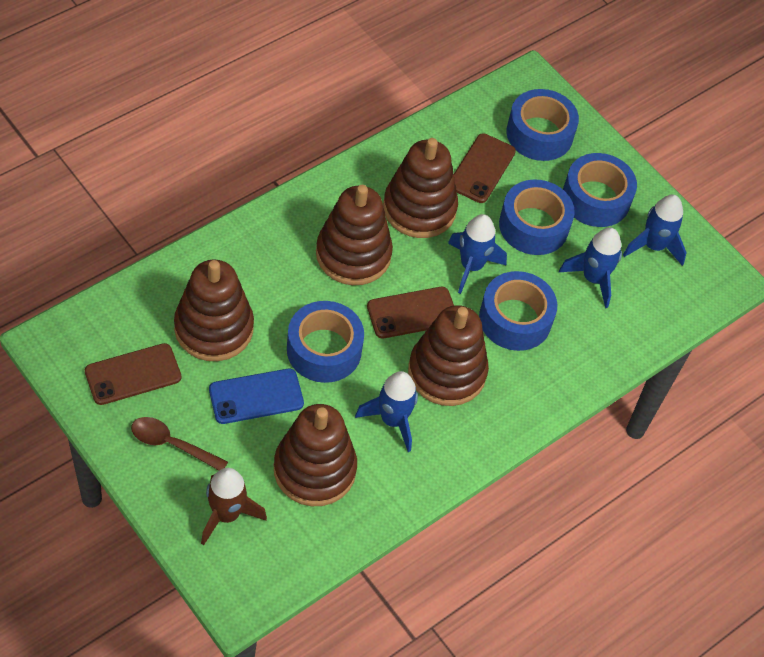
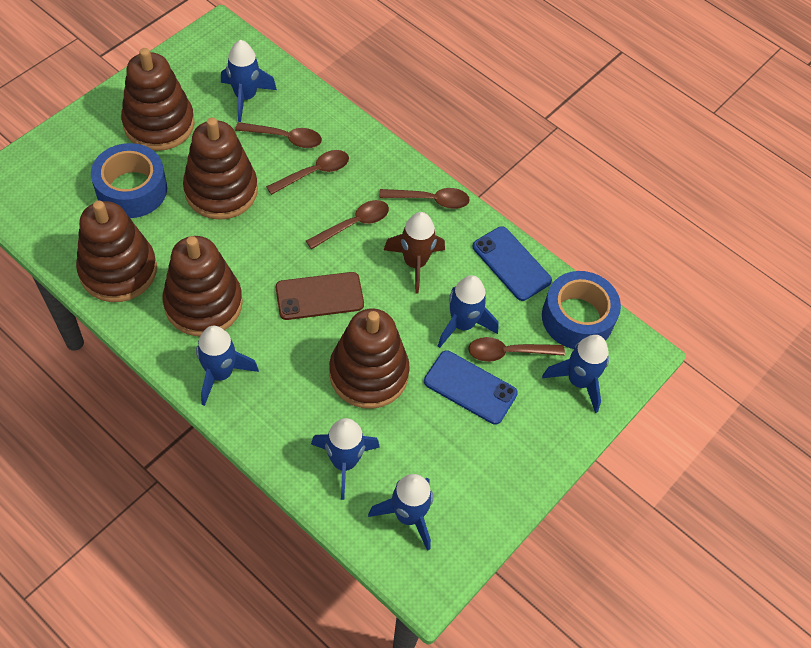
blue phone: 1 -> 2
blue rocket: 4 -> 6
blue tape: 5 -> 2
brown phone: 3 -> 1
brown spoon: 1 -> 5

